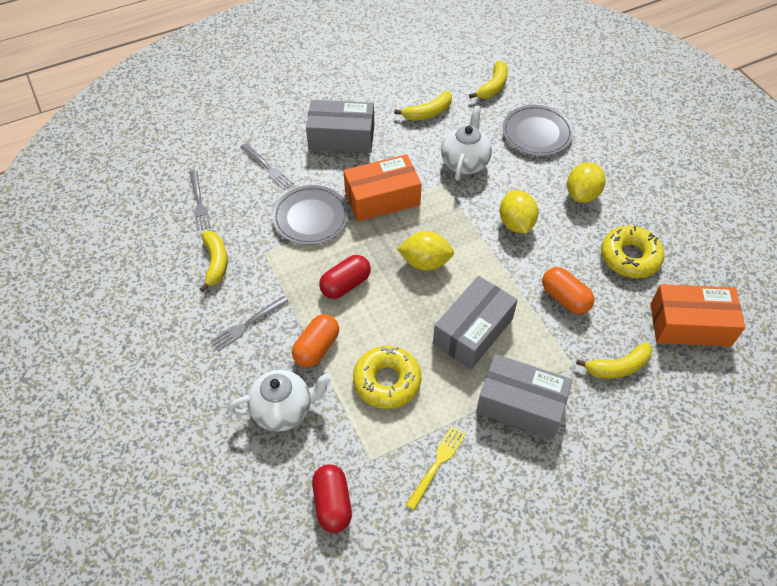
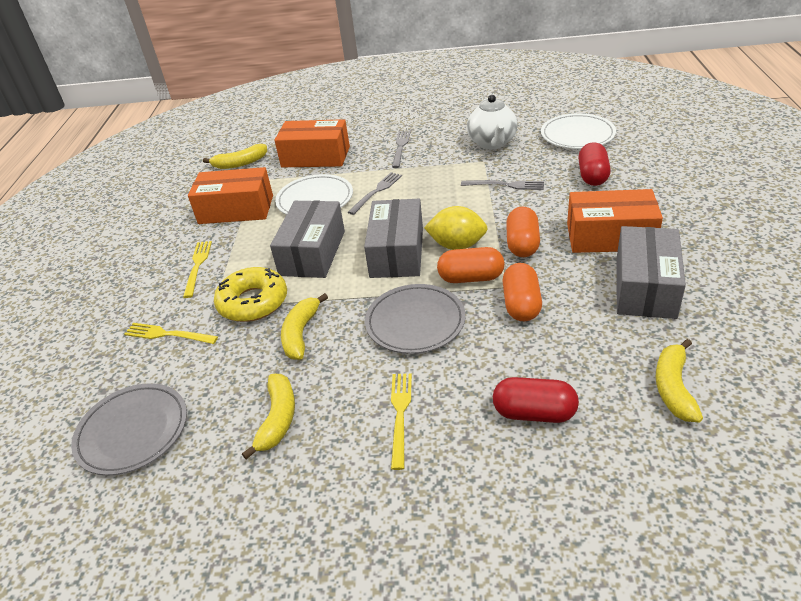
orange box: 2 -> 3
orange capsule: 2 -> 3
white plate: 0 -> 2
white teapot: 2 -> 1
yellow donut: 2 -> 1
yellow fork: 1 -> 3
yellow lemon: 3 -> 1

